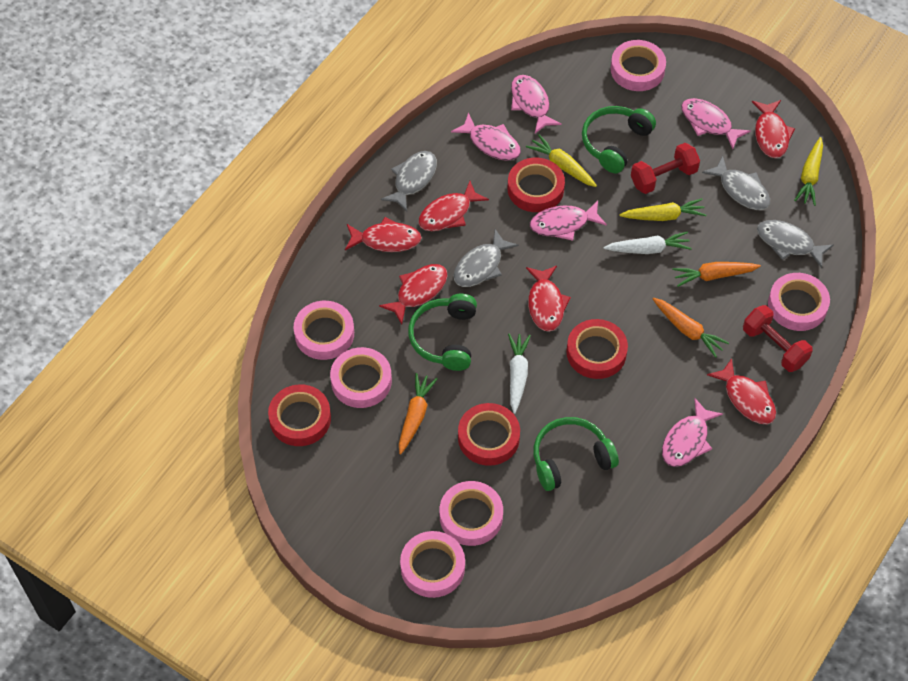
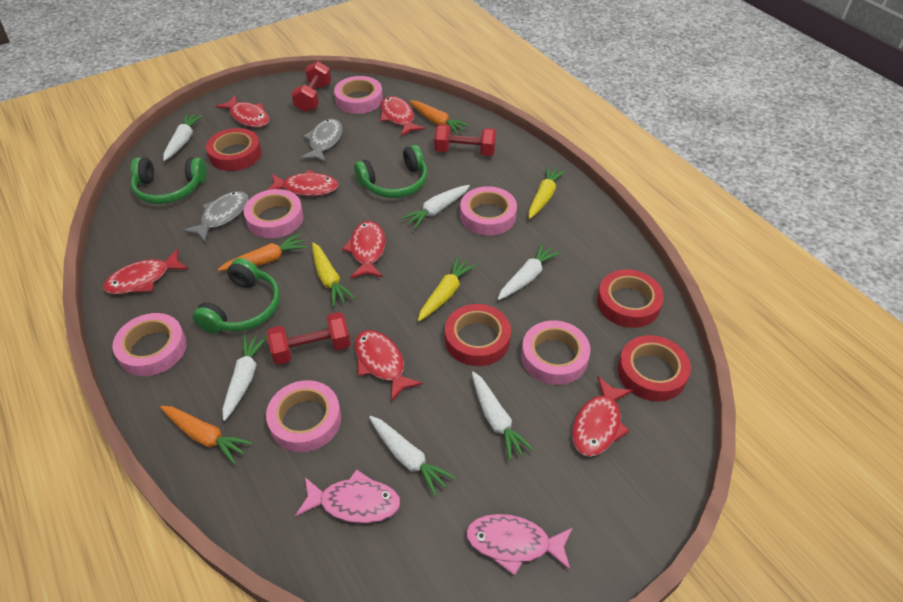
grey fish: 4 -> 2
pink fish: 5 -> 2
red dumbbell: 2 -> 3
red fish: 6 -> 7
white carrot: 2 -> 6

